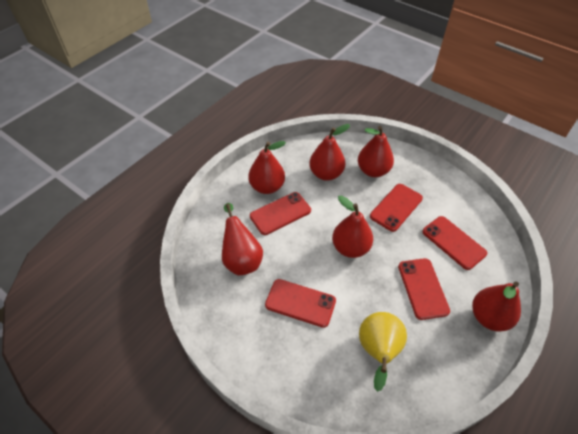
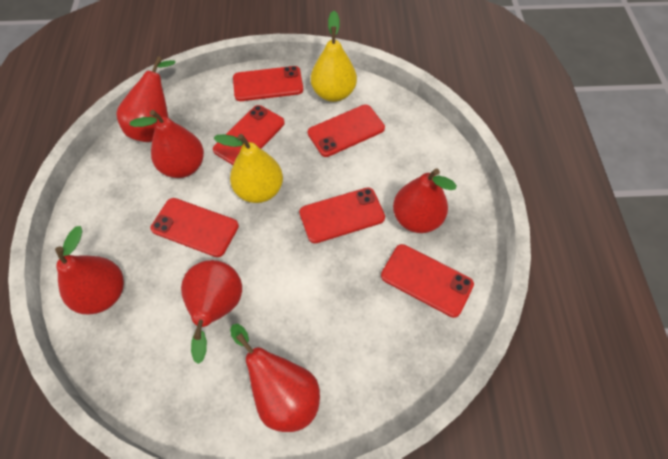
red phone: 5 -> 6
yellow pear: 1 -> 2

